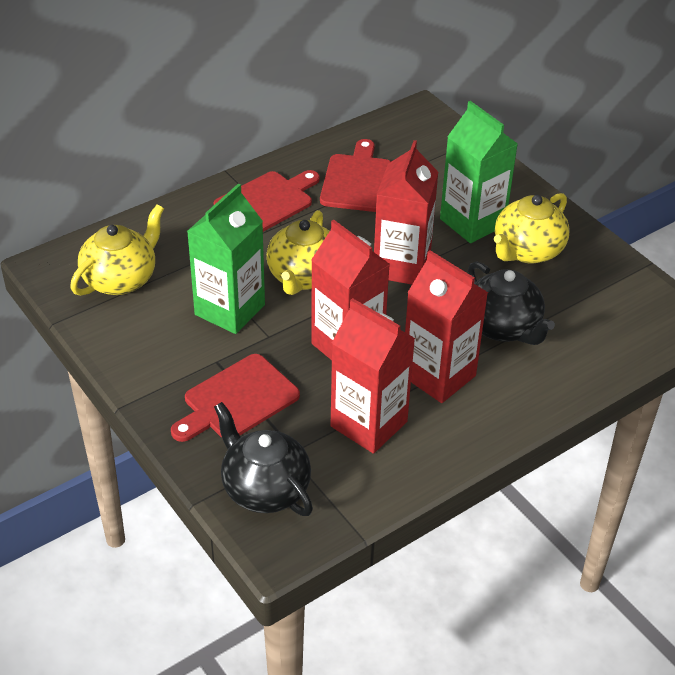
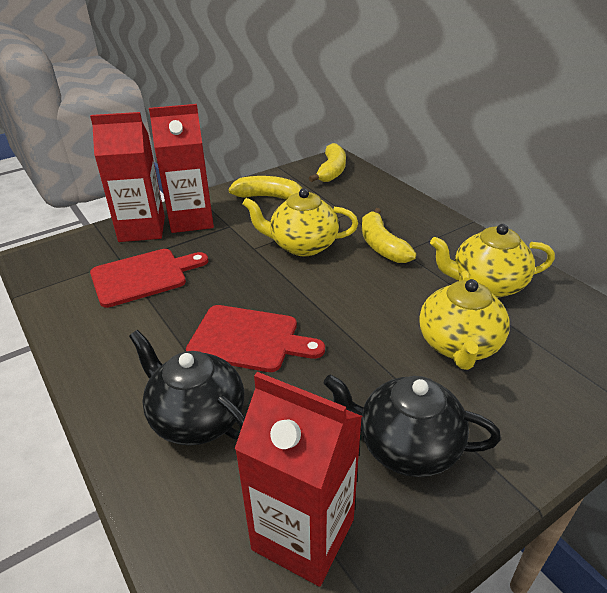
green carton: 2 -> 0
red carton: 4 -> 3
red cutting board: 3 -> 2
yellow banana: 0 -> 3

